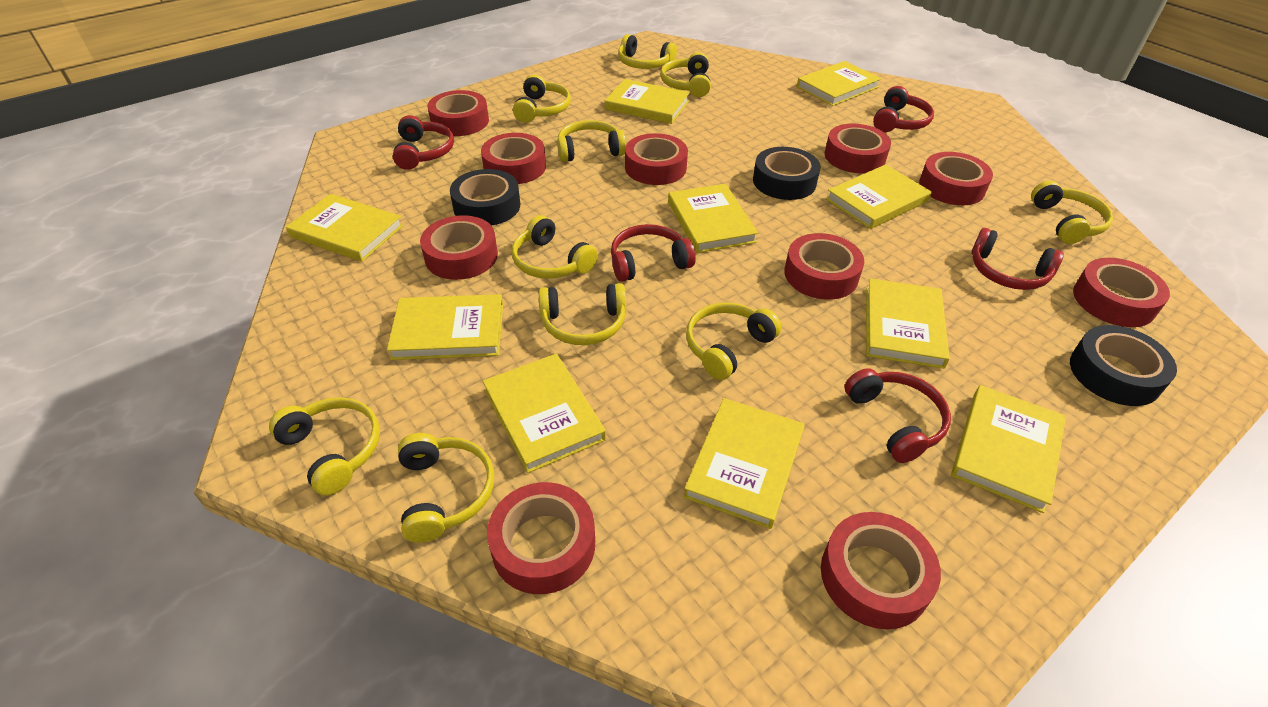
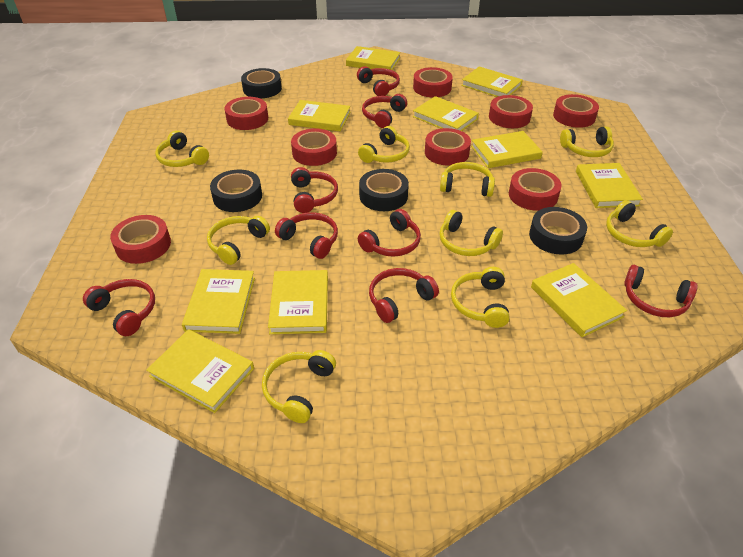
black tape: 3 -> 4
red headphones: 5 -> 8
red tape: 10 -> 8
yellow headphones: 10 -> 9

